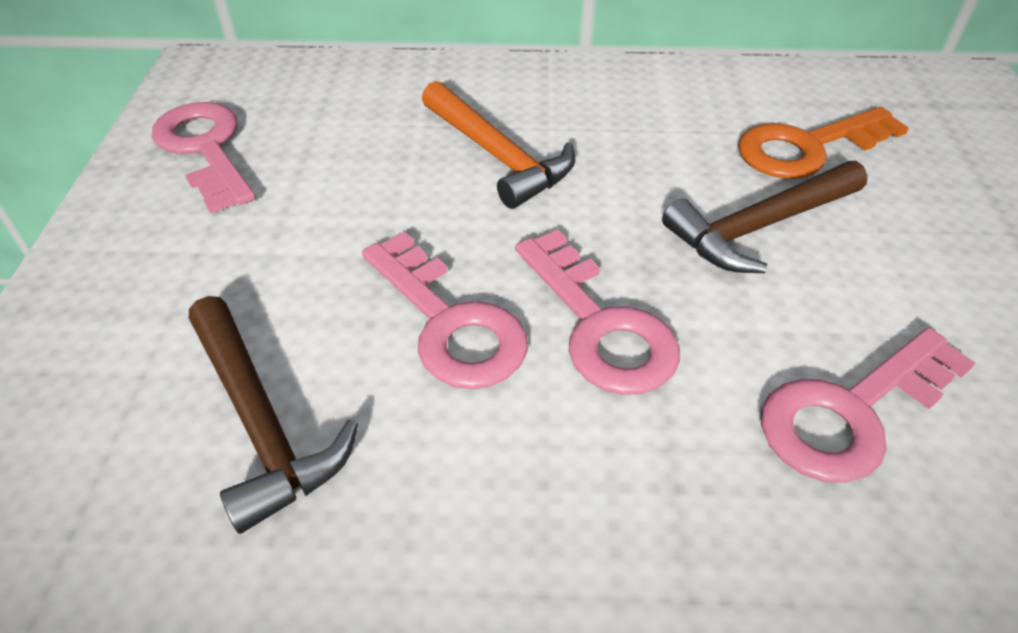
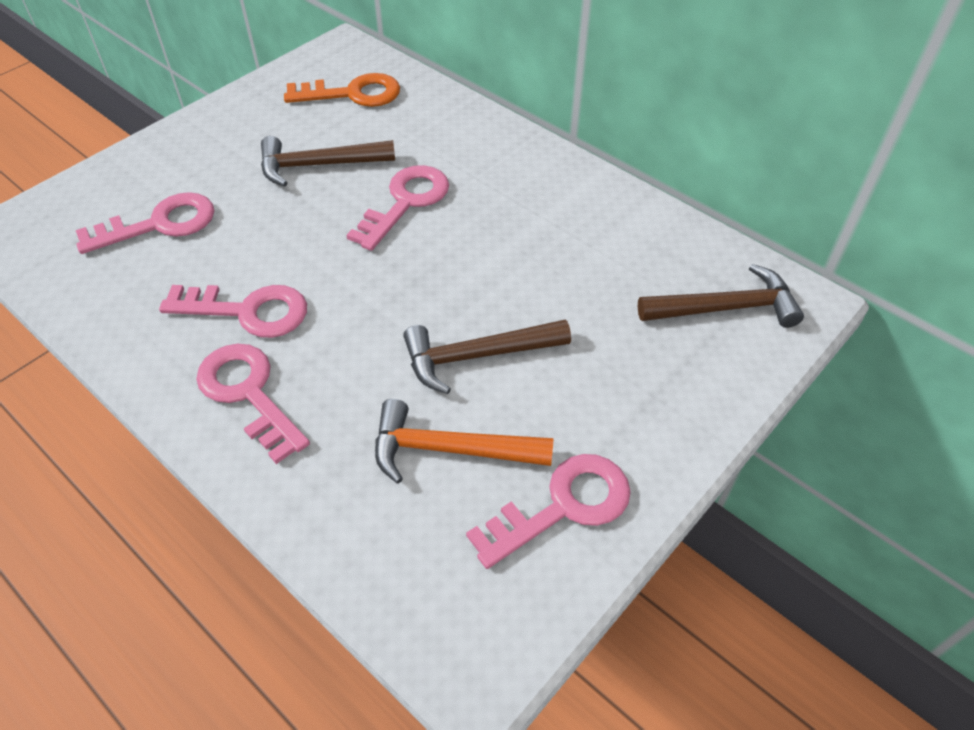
brown hammer: 2 -> 3
pink key: 4 -> 5

